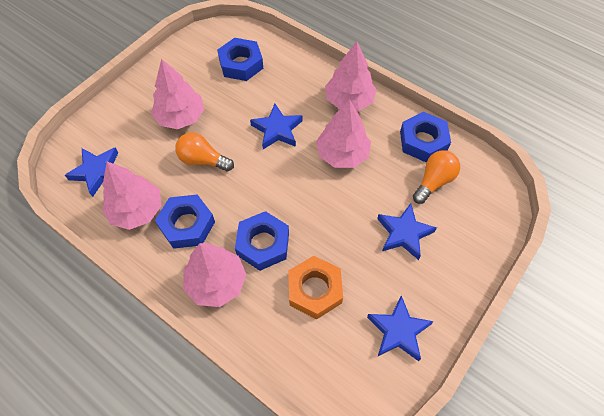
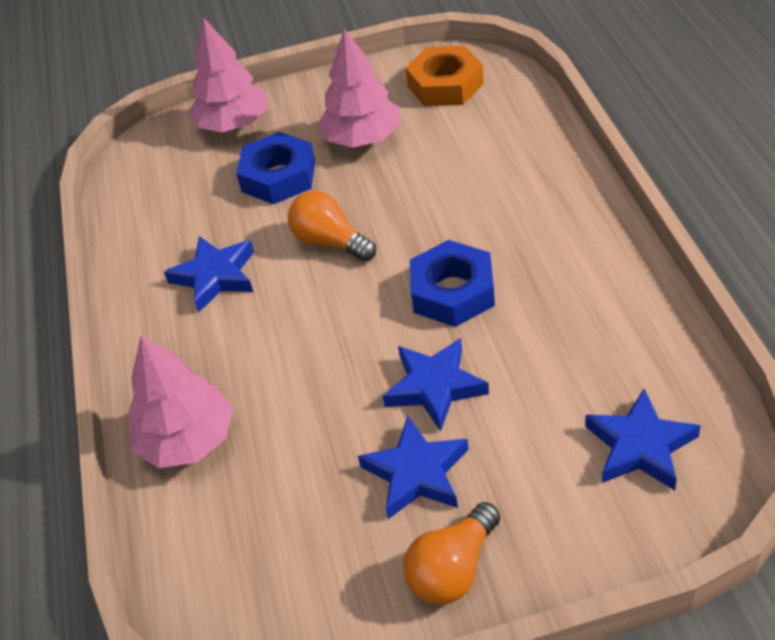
blue nut: 4 -> 2
pink tree: 5 -> 3

